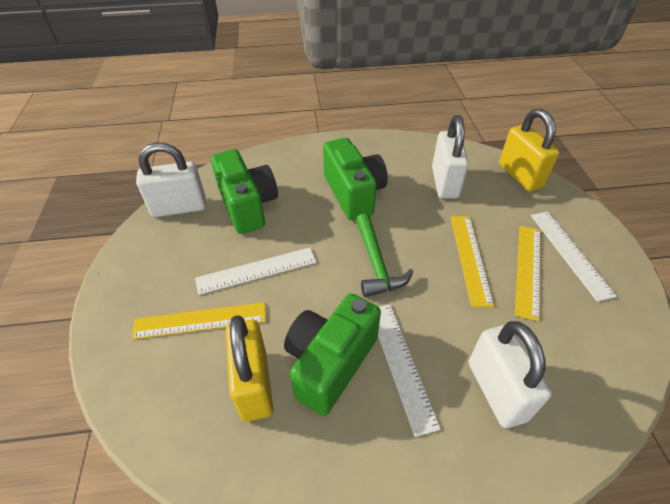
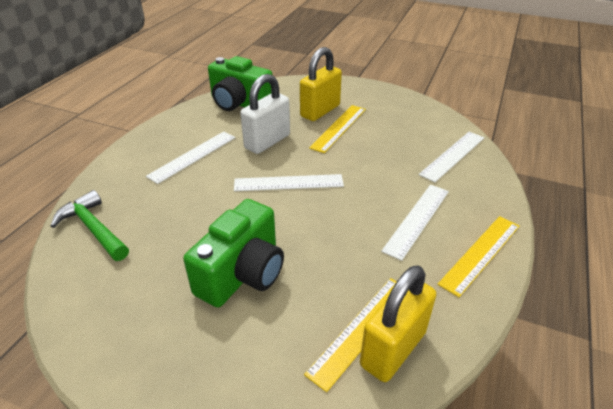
green camera: 3 -> 2
white padlock: 3 -> 1
white ruler: 3 -> 4

